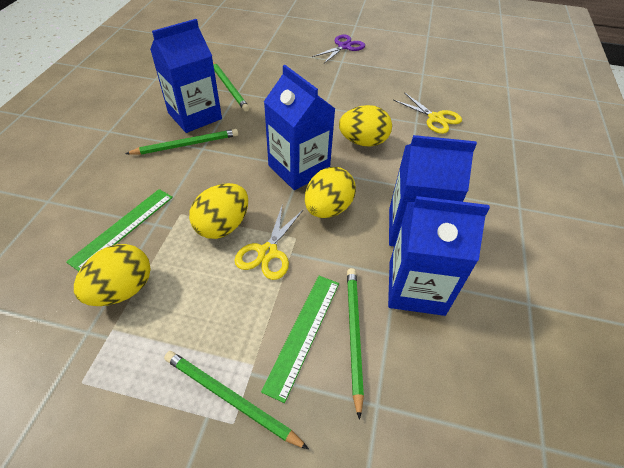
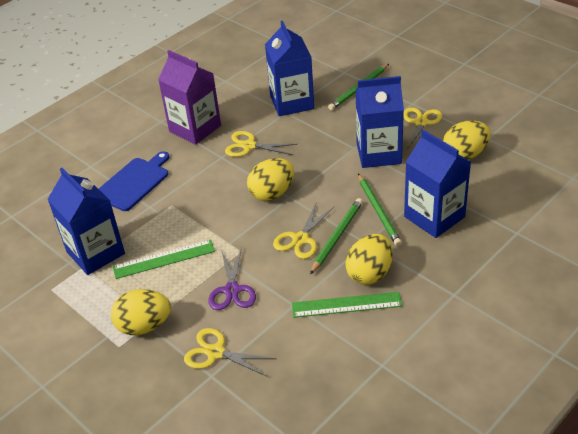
blue cutting board: 0 -> 1
green pencil: 4 -> 3
purple carton: 0 -> 1
yellow scissors: 2 -> 4

